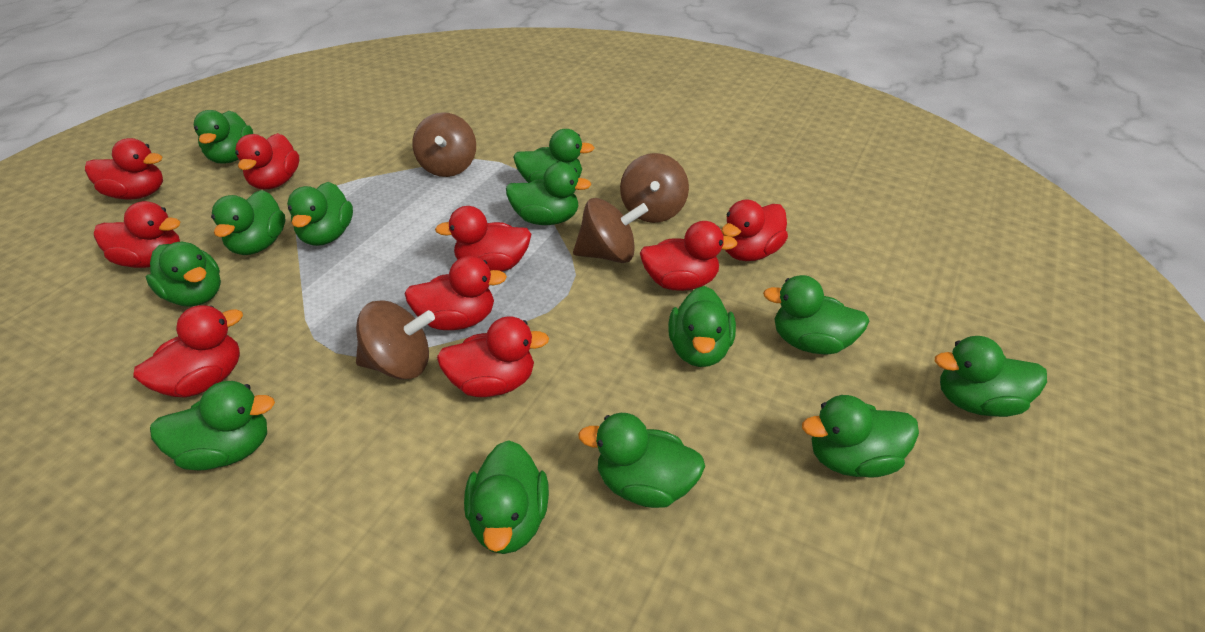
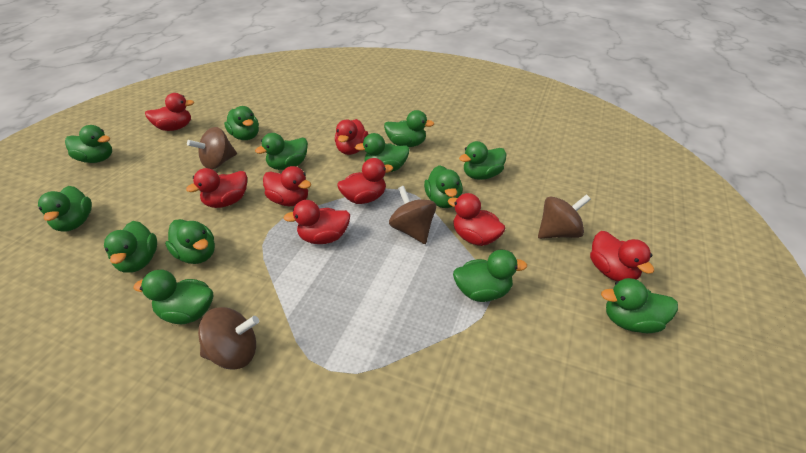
red duck: 9 -> 8

